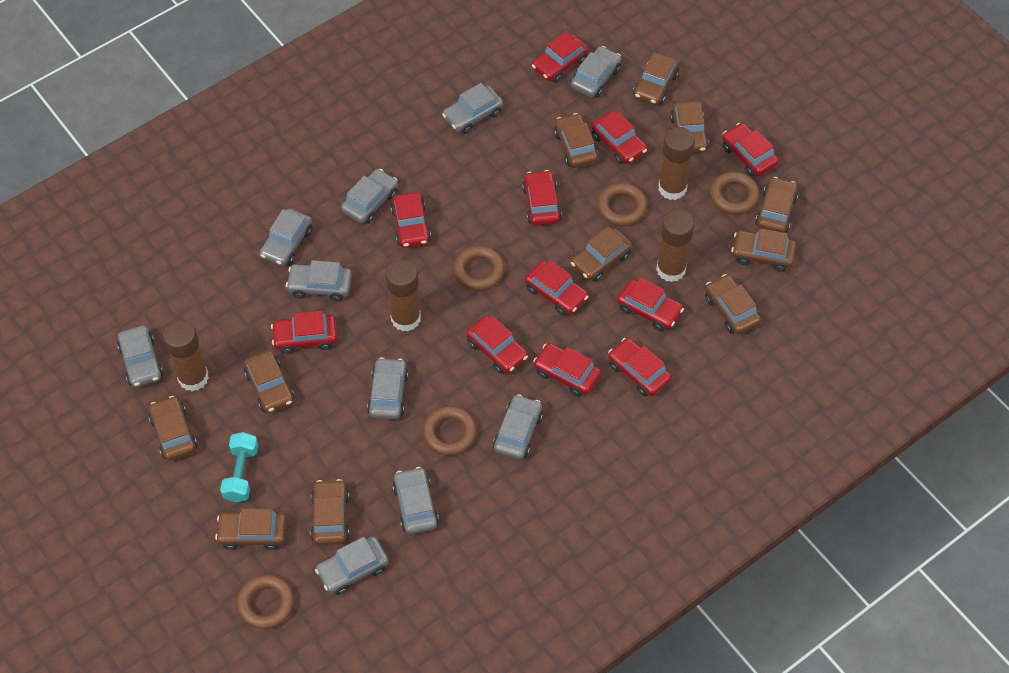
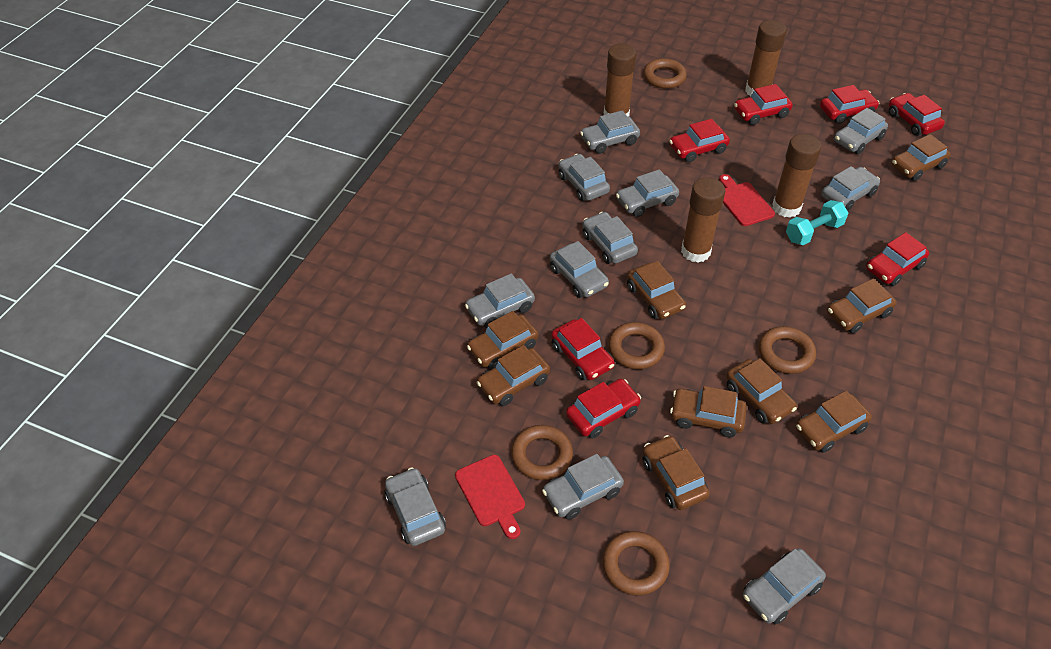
brown car: 11 -> 9
grey car: 10 -> 11
red car: 11 -> 7
red cutting board: 0 -> 2

